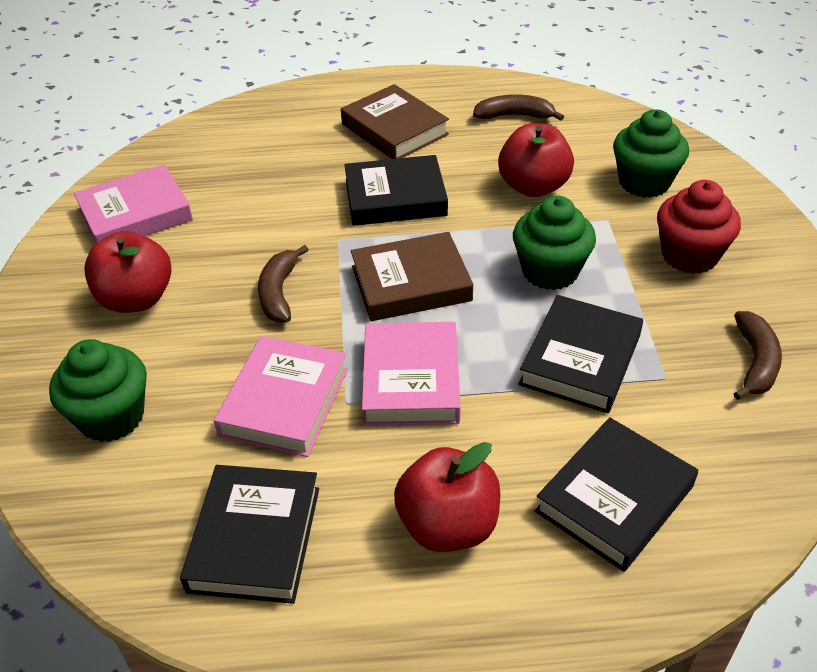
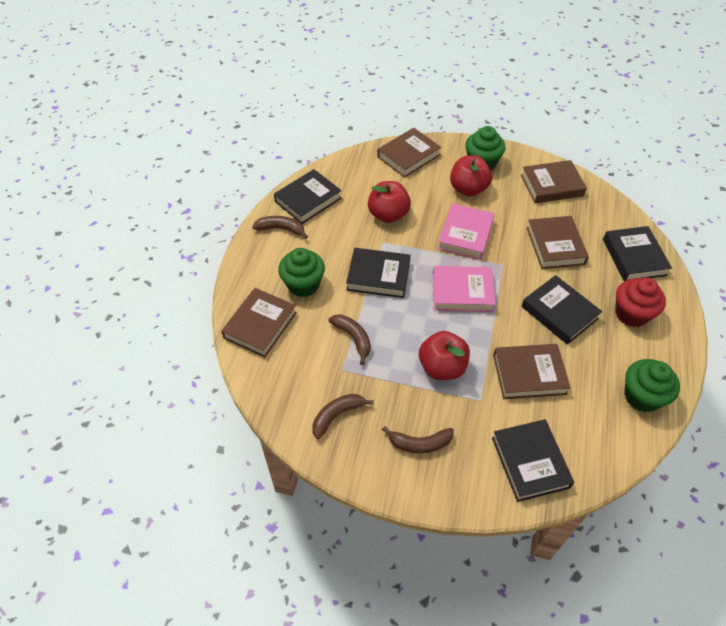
black book: 4 -> 5
brown banana: 3 -> 4
brown book: 2 -> 5
pink book: 3 -> 2

